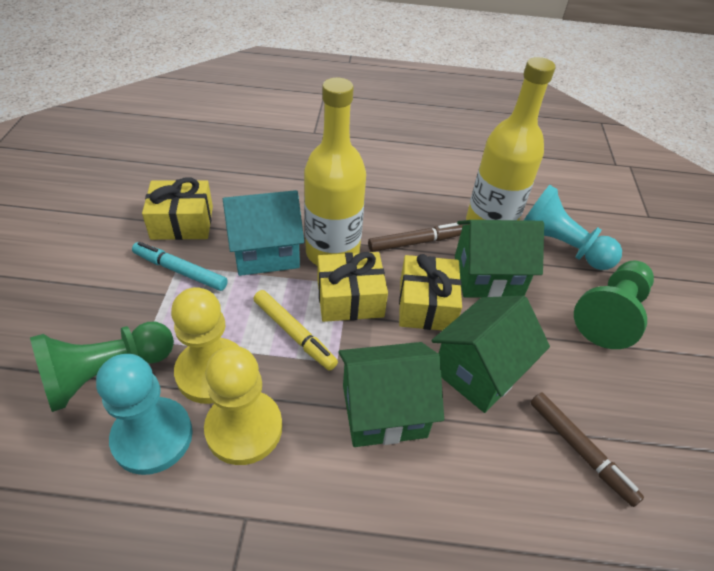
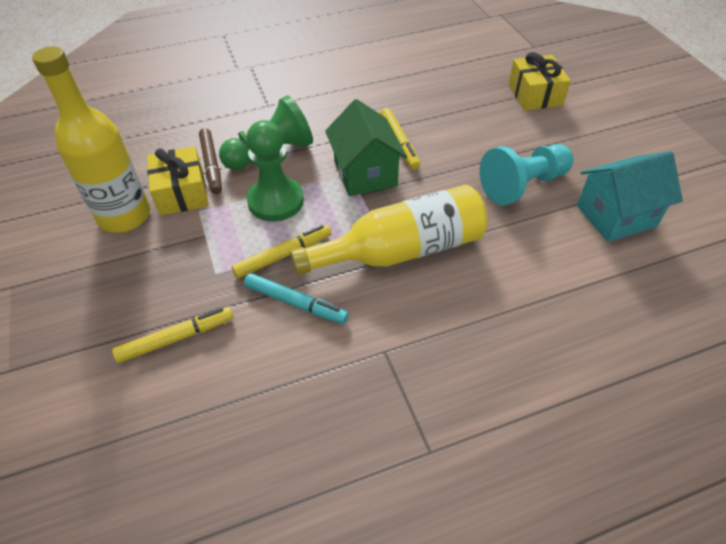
brown marker: 2 -> 1
green house: 3 -> 1
turquoise pawn: 2 -> 1
yellow gift: 3 -> 2
yellow marker: 1 -> 3
yellow pawn: 2 -> 0

